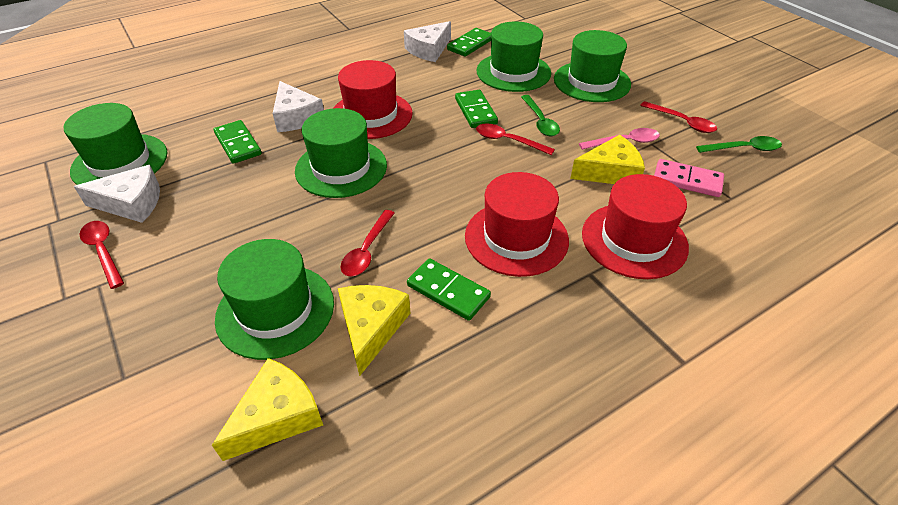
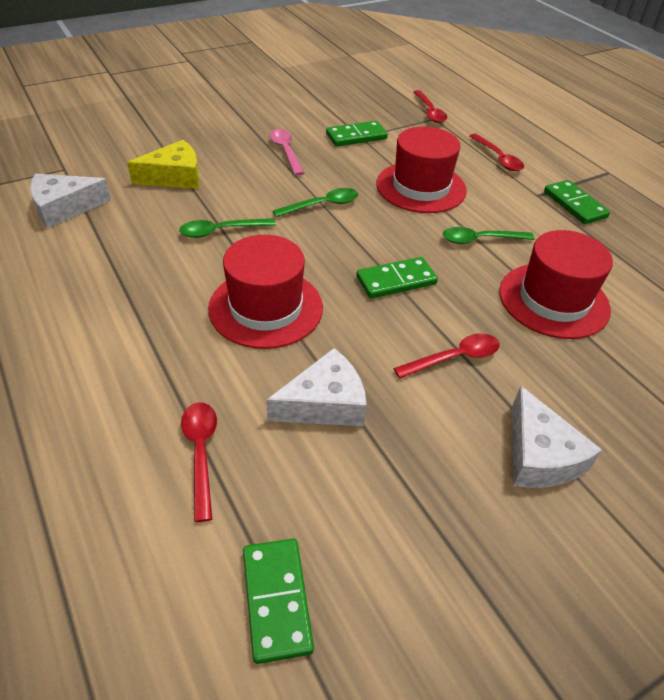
green hat: 5 -> 0
green spoon: 2 -> 3
pink domino: 1 -> 0
yellow cheese: 3 -> 1

